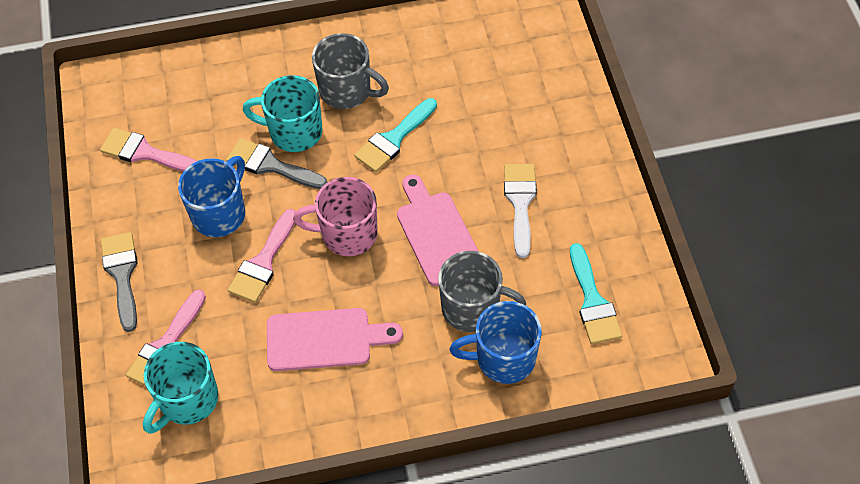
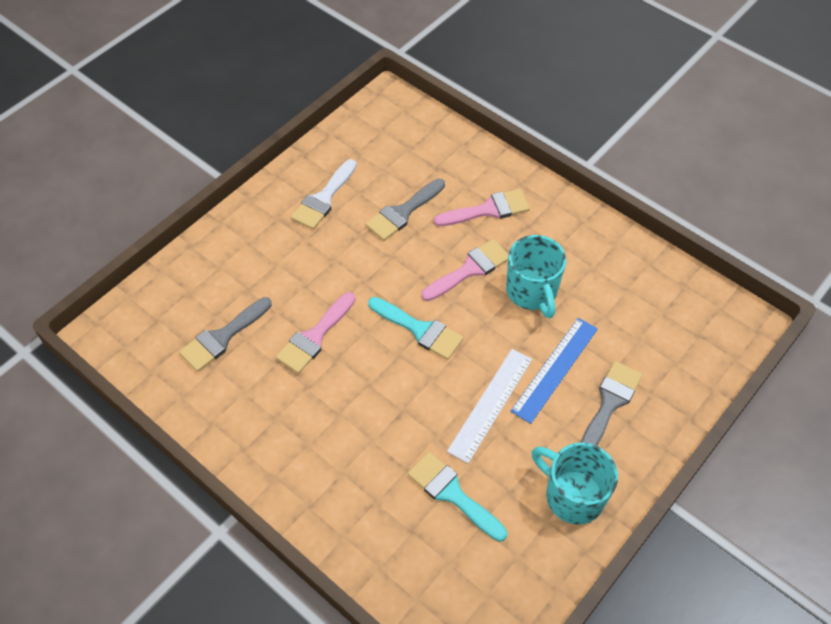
blue mug: 2 -> 0
blue ruler: 0 -> 1
grey brush: 2 -> 3
grey mug: 2 -> 0
pink cutting board: 2 -> 0
pink mug: 1 -> 0
white ruler: 0 -> 1

